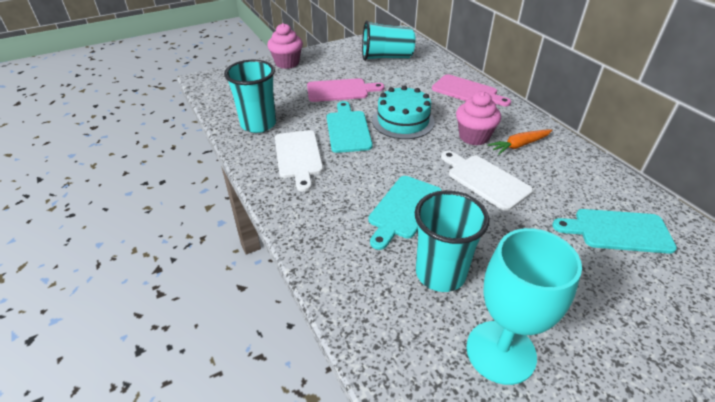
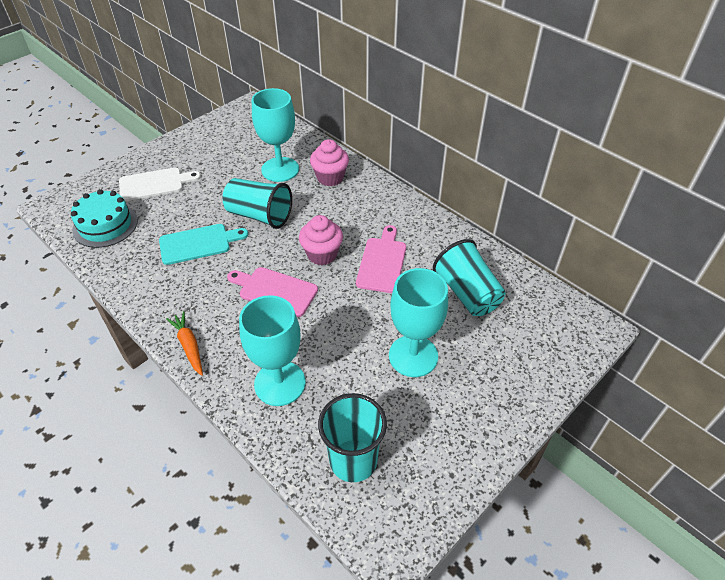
turquoise cutting board: 3 -> 1
turquoise goblet: 1 -> 3
white cutting board: 2 -> 1

